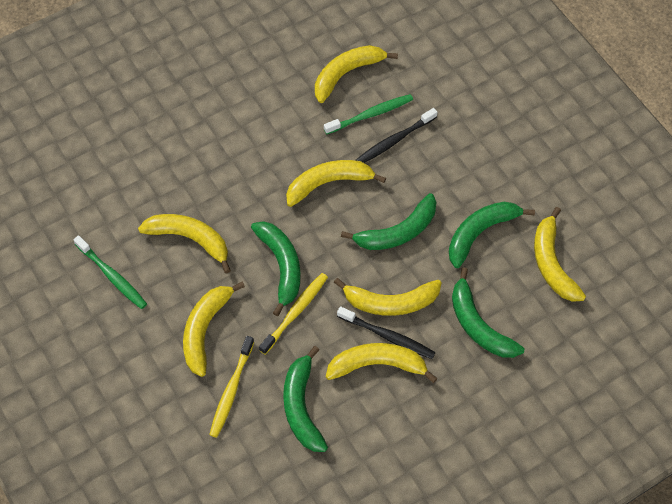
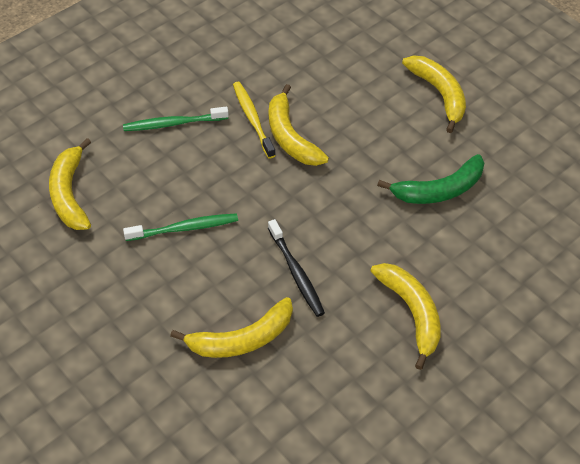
black toothbrush: 2 -> 1
green banana: 5 -> 1
yellow banana: 7 -> 5
yellow toothbrush: 2 -> 1

